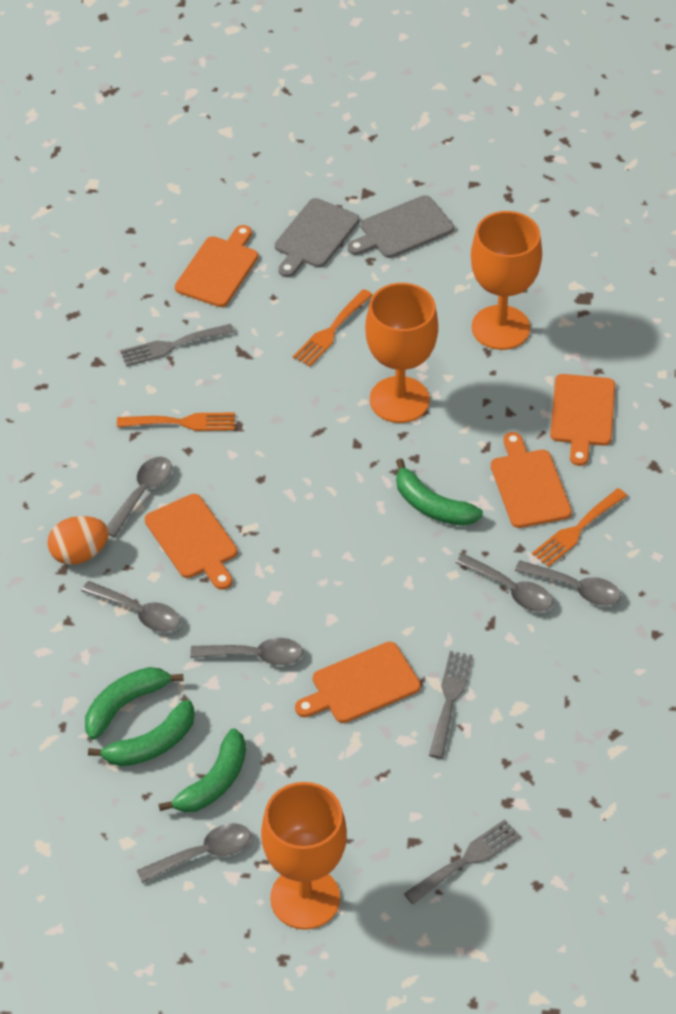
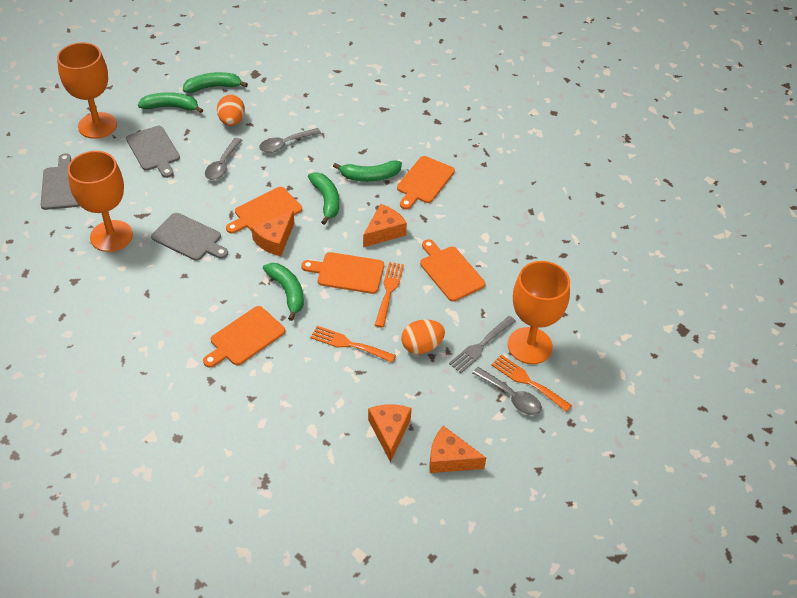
green banana: 4 -> 5
grey cutting board: 2 -> 3
grey fork: 3 -> 1
grey spoon: 6 -> 3
orange cheese: 0 -> 4
orange egg: 1 -> 2

